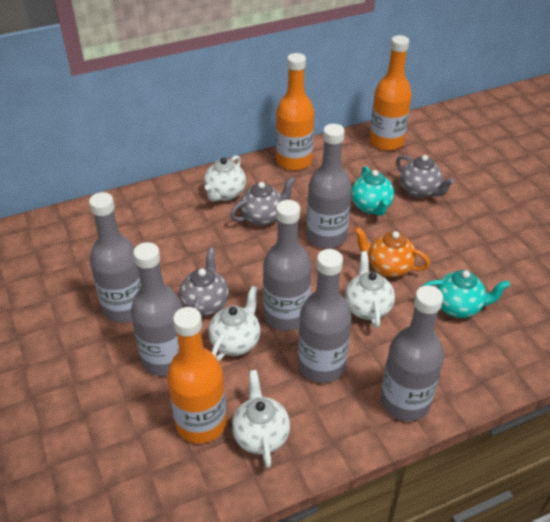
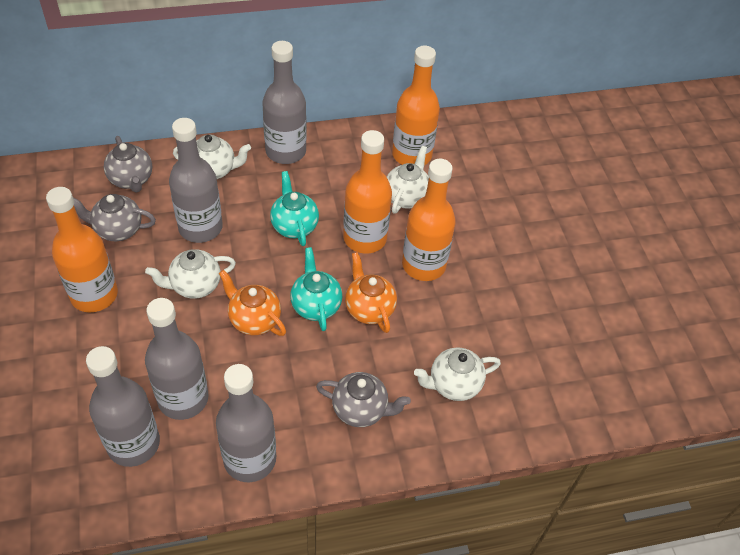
grey bottle: 6 -> 5
orange bottle: 3 -> 4
orange teapot: 1 -> 2

